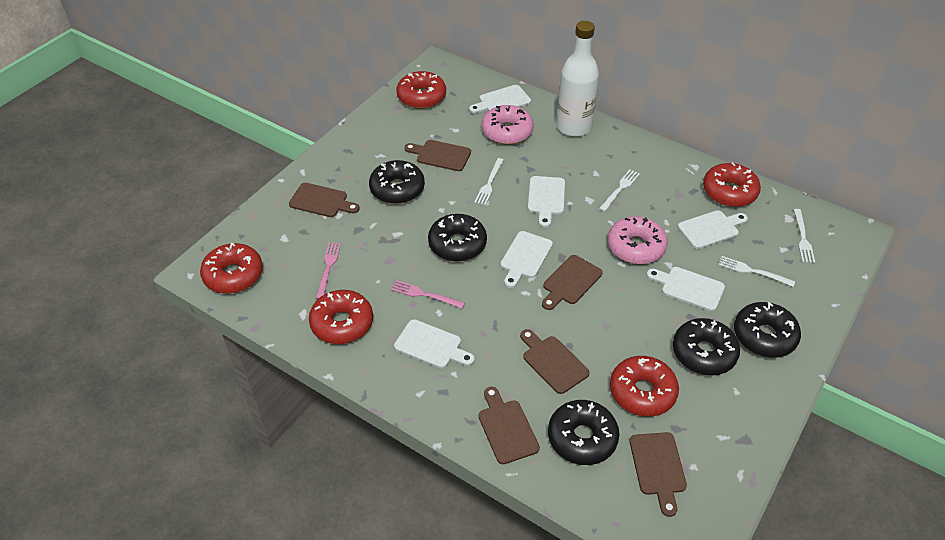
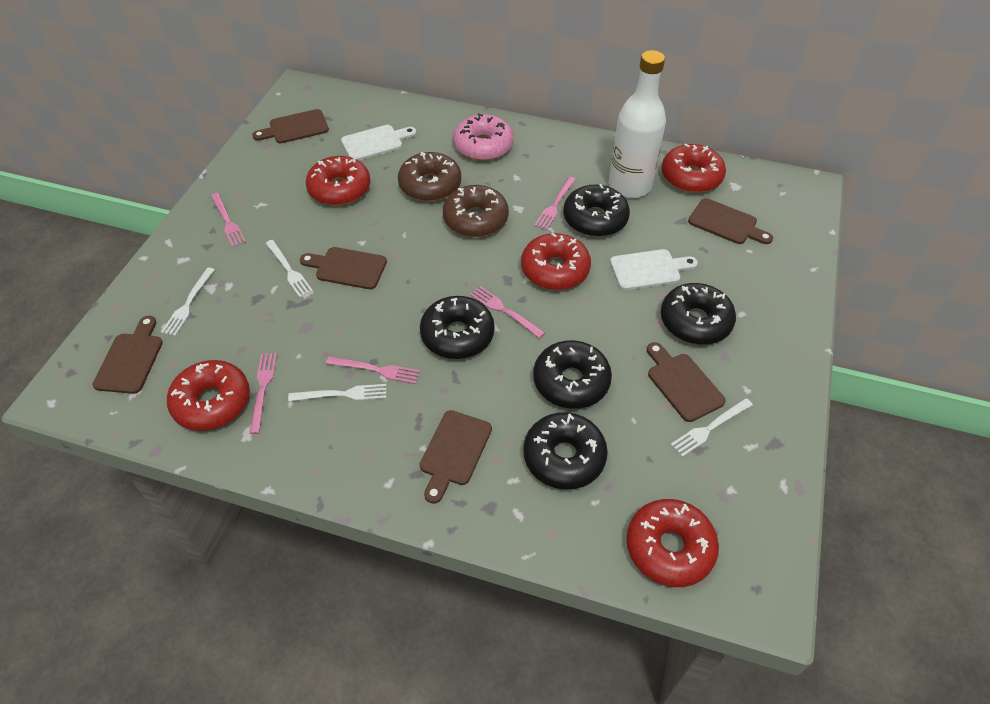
brown donut: 0 -> 2
pink donut: 2 -> 1
pink fork: 2 -> 5
white cutting board: 6 -> 2

